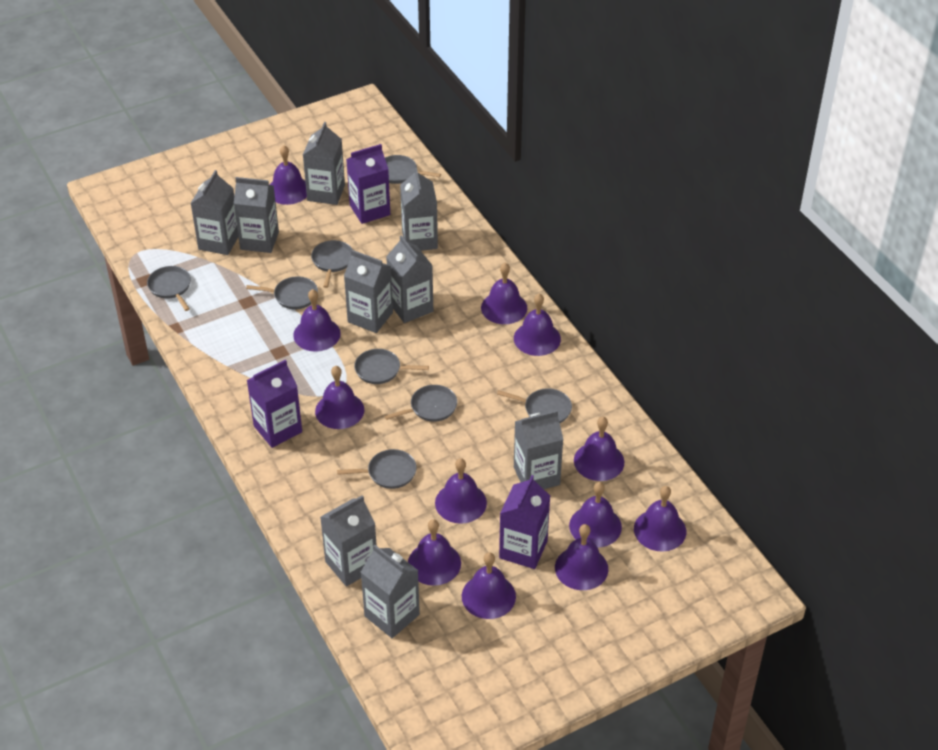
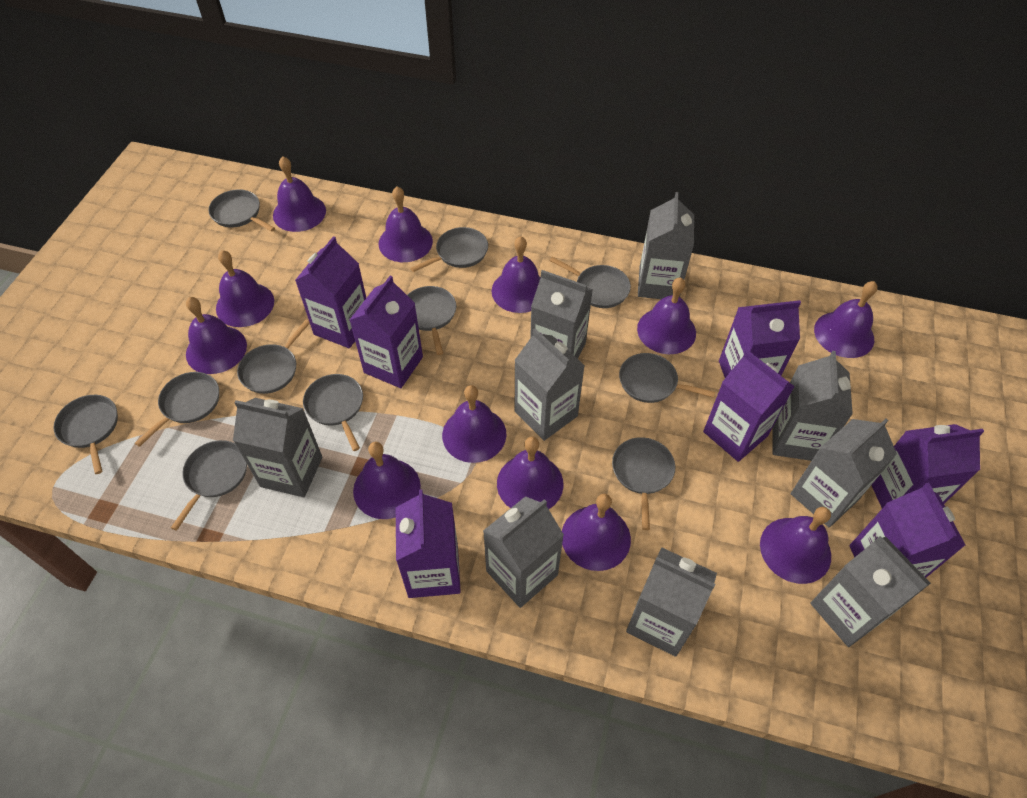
grey pan: 8 -> 11
purple carton: 3 -> 7

